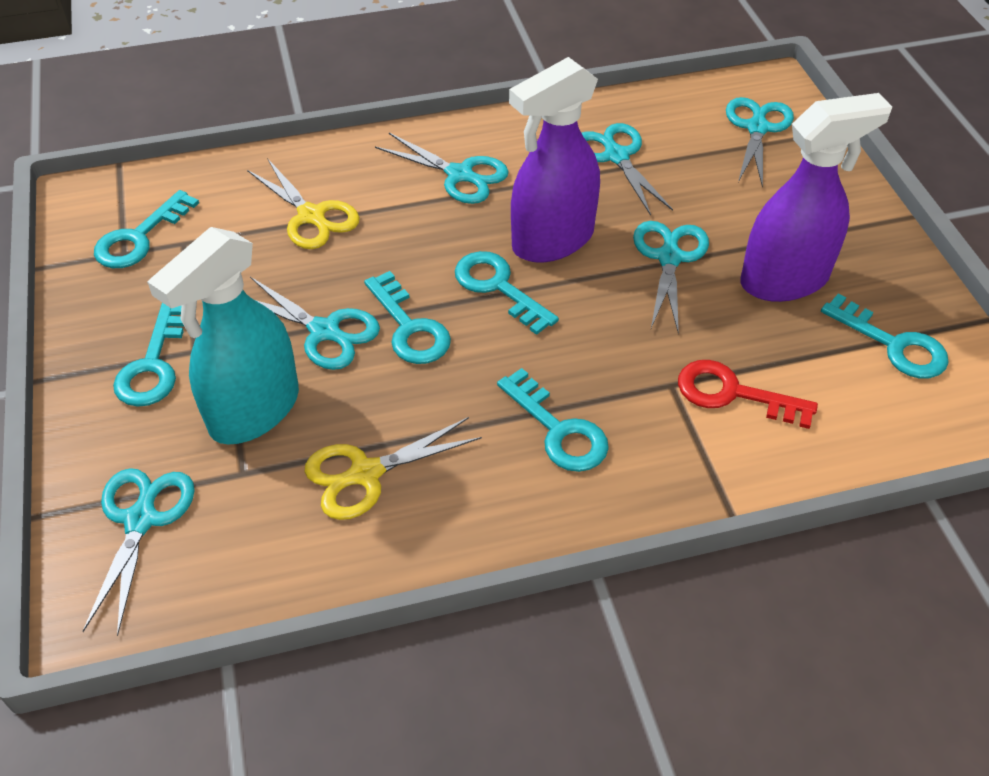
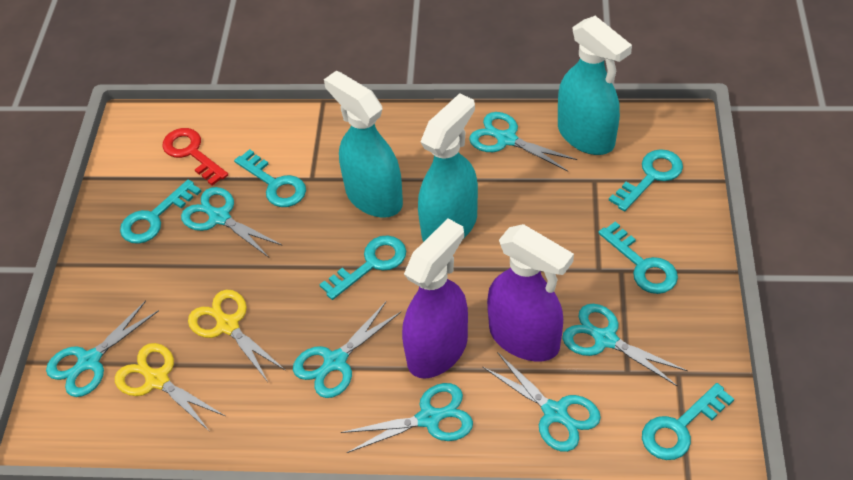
turquoise scissors: 6 -> 7
turquoise spray bottle: 1 -> 3

